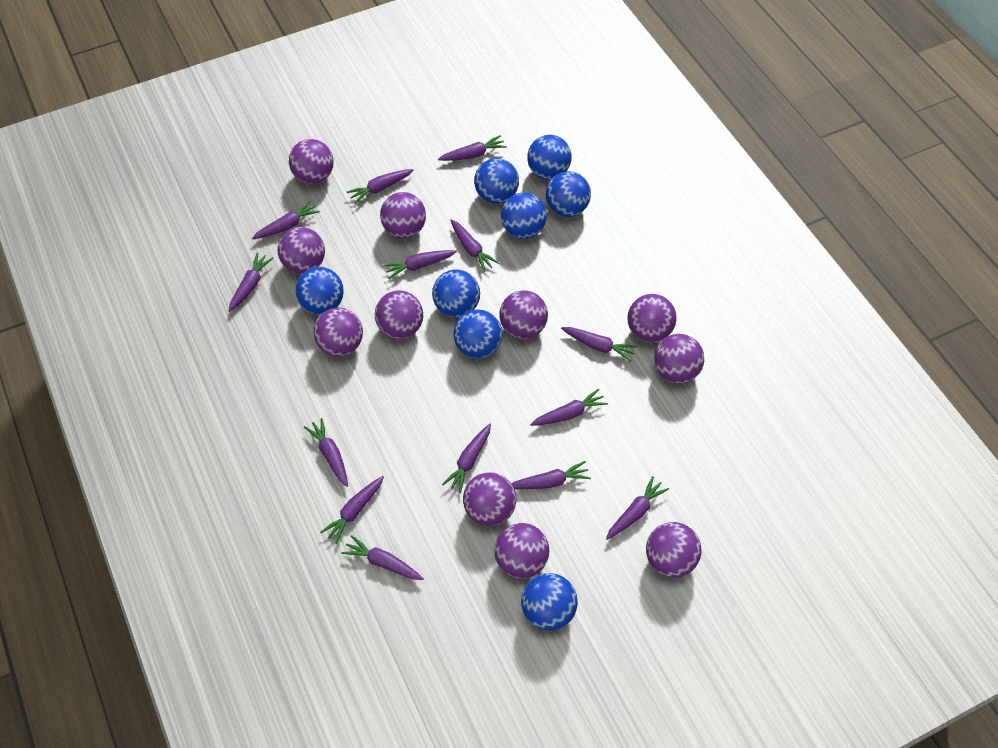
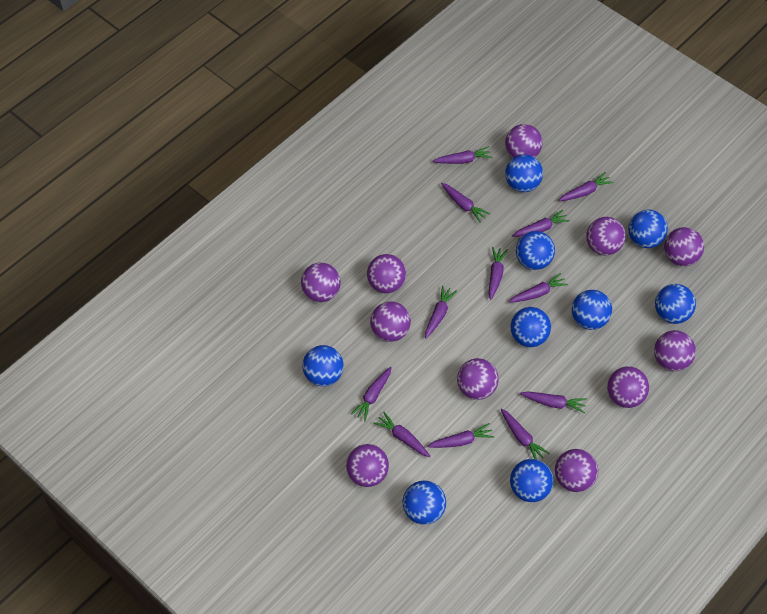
blue ball: 8 -> 9
purple carrot: 14 -> 12

